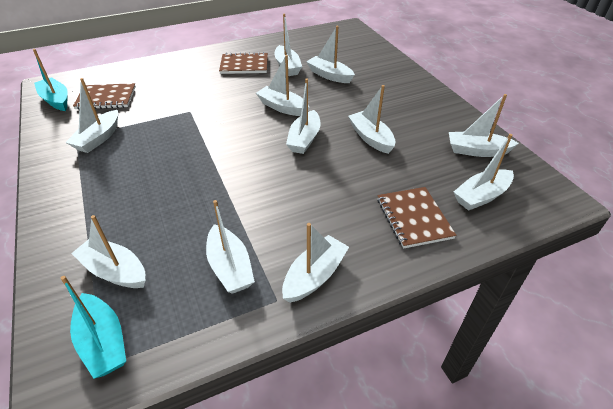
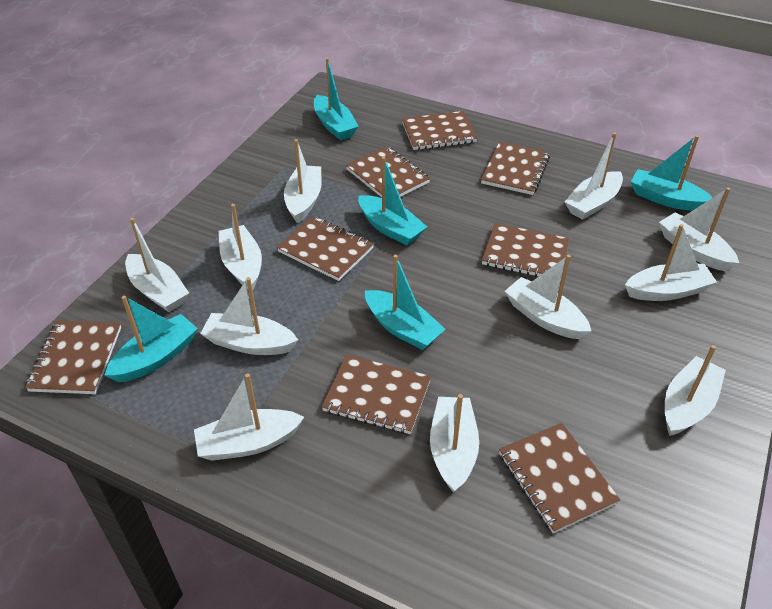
brown notebook: 3 -> 8
turquoise boat: 2 -> 5

